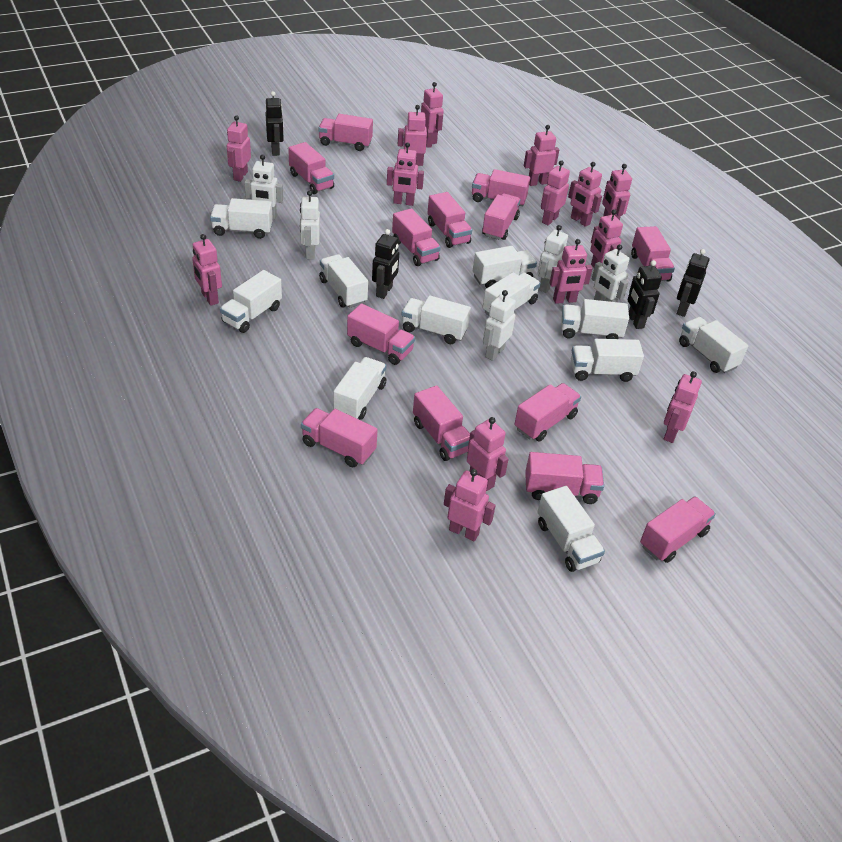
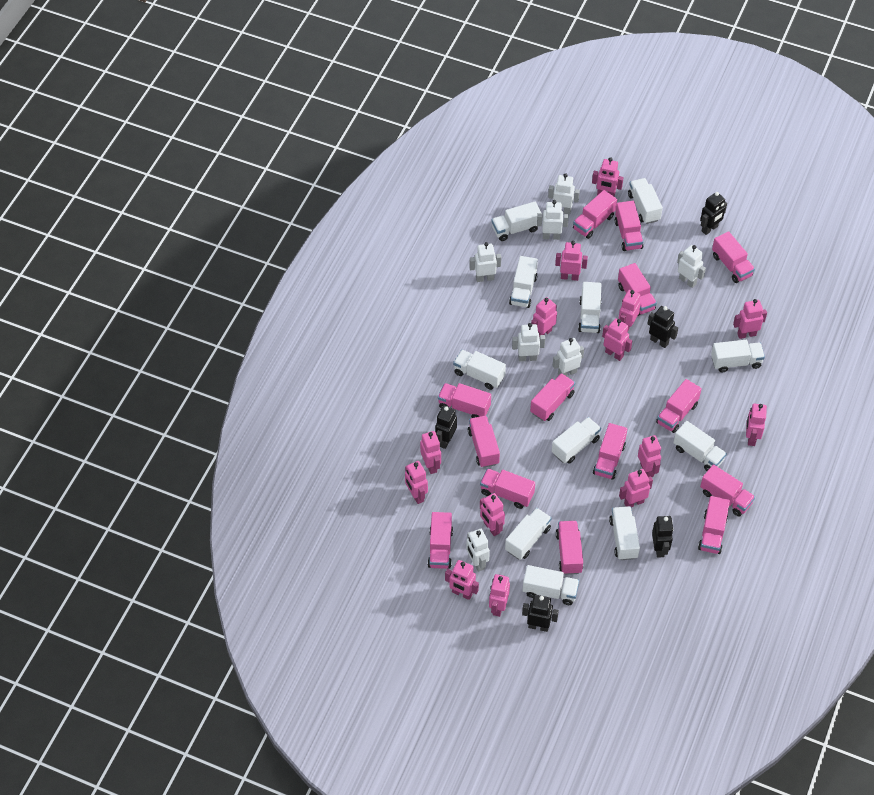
black robot: 4 -> 5
pink truck: 13 -> 14
white robot: 5 -> 7

